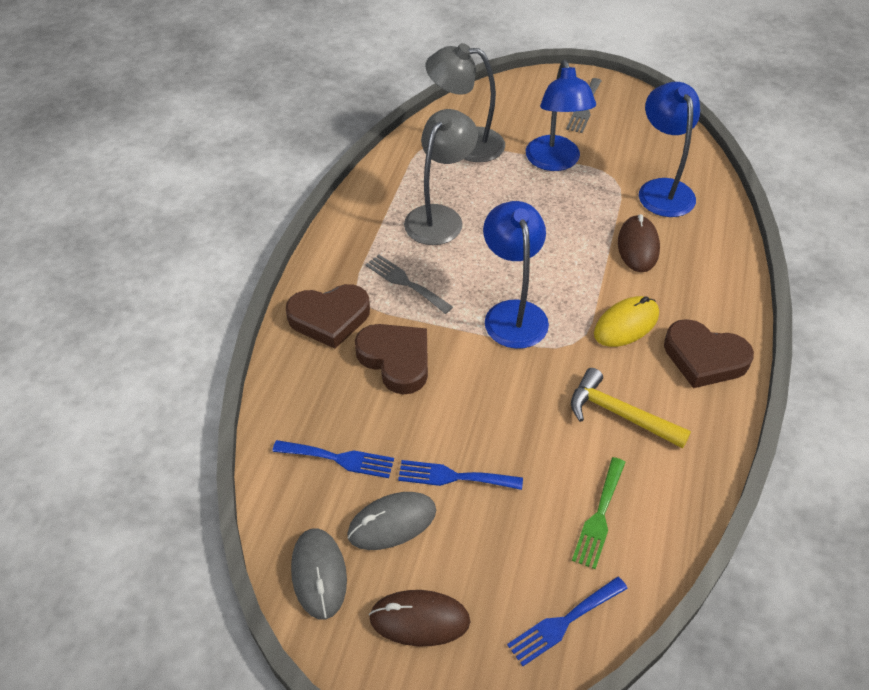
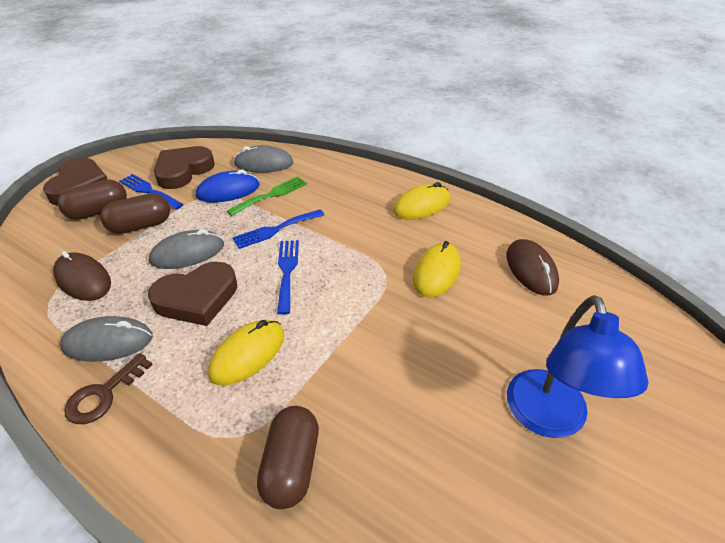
blue lamp: 3 -> 1
blue mouse: 0 -> 1
brown capsule: 0 -> 3
brown key: 0 -> 1
grey fork: 2 -> 0
grey lamp: 2 -> 0
grey mouse: 2 -> 3
yellow hammer: 1 -> 0
yellow mouse: 1 -> 3

